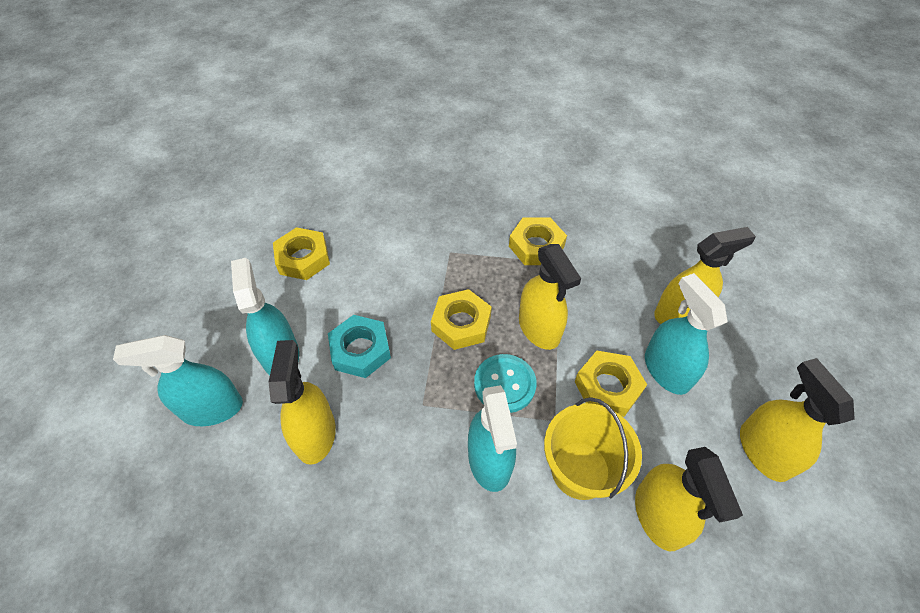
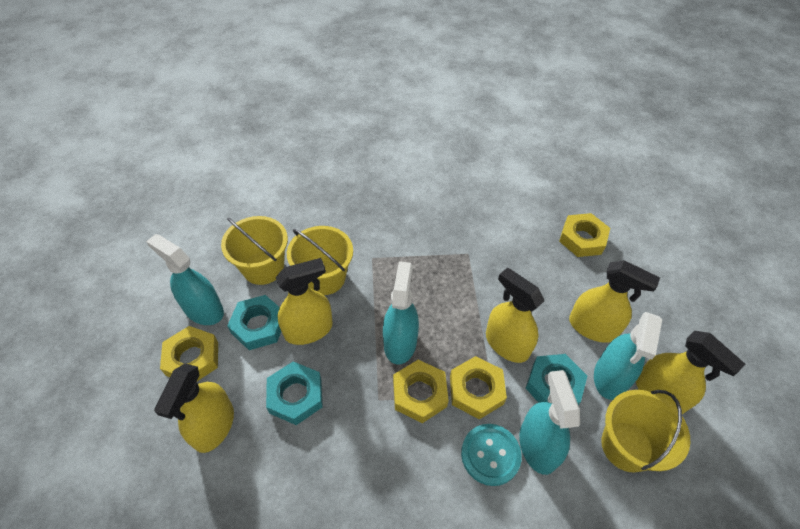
turquoise nut: 1 -> 3
yellow bucket: 1 -> 3

